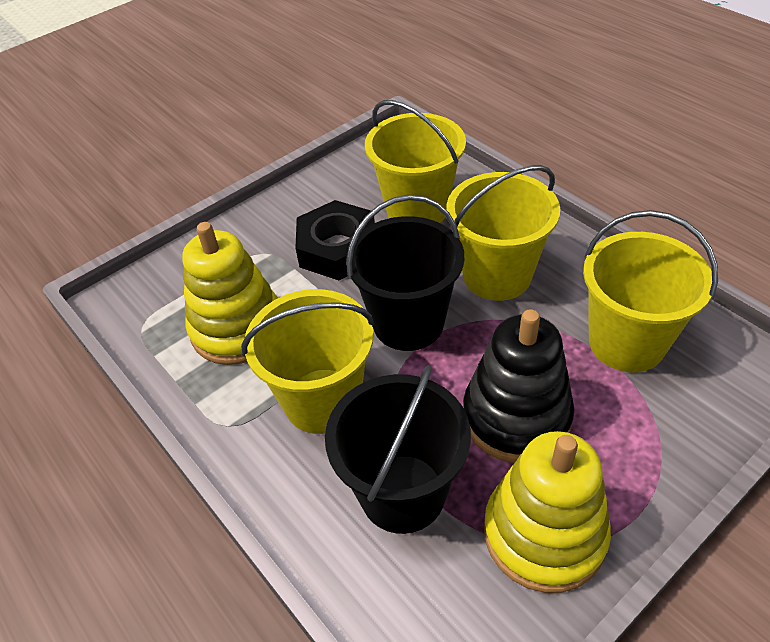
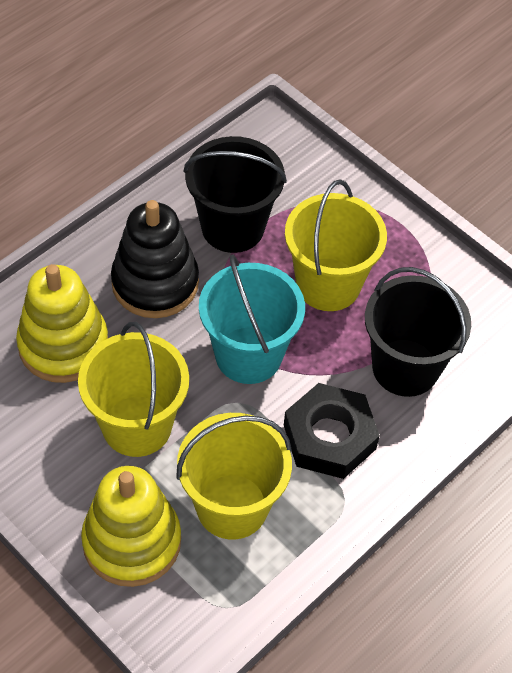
turquoise bucket: 0 -> 1
yellow bucket: 4 -> 3

